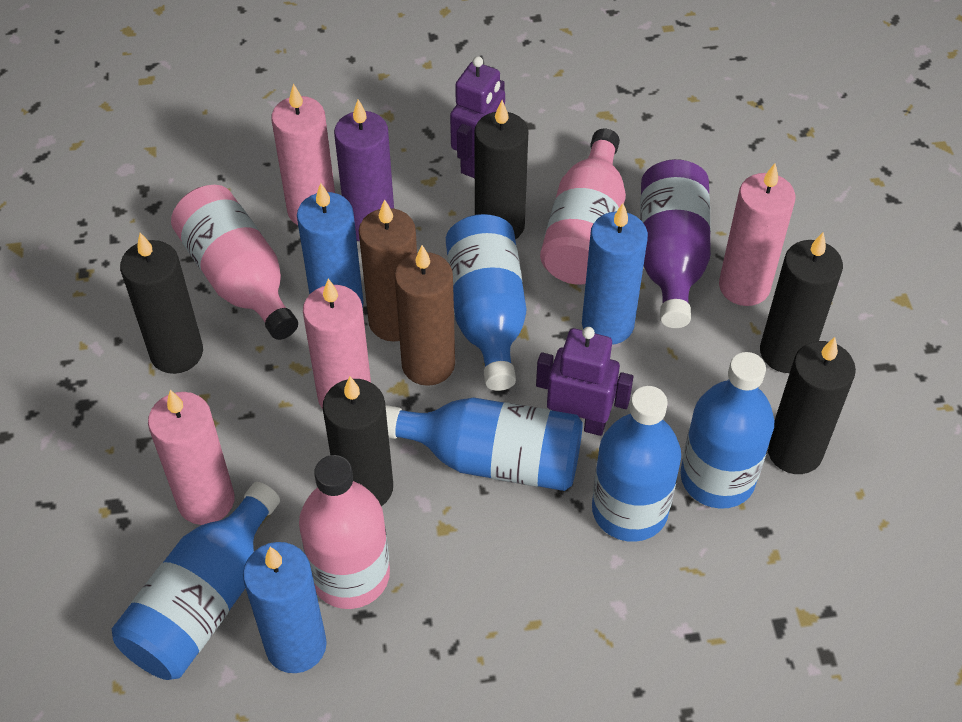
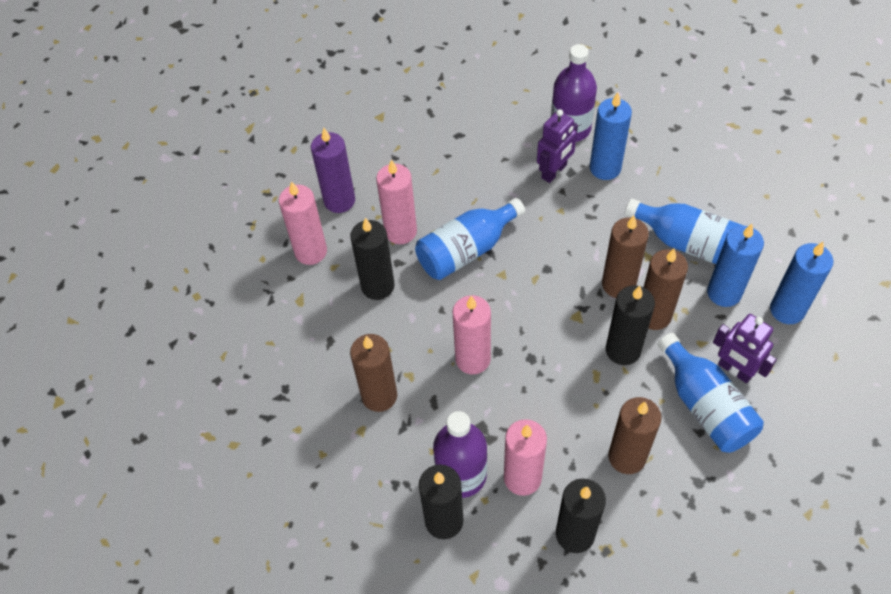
black candle: 5 -> 4
blue bottle: 5 -> 3
brown candle: 2 -> 4
pink bottle: 3 -> 0
purple bottle: 1 -> 2

